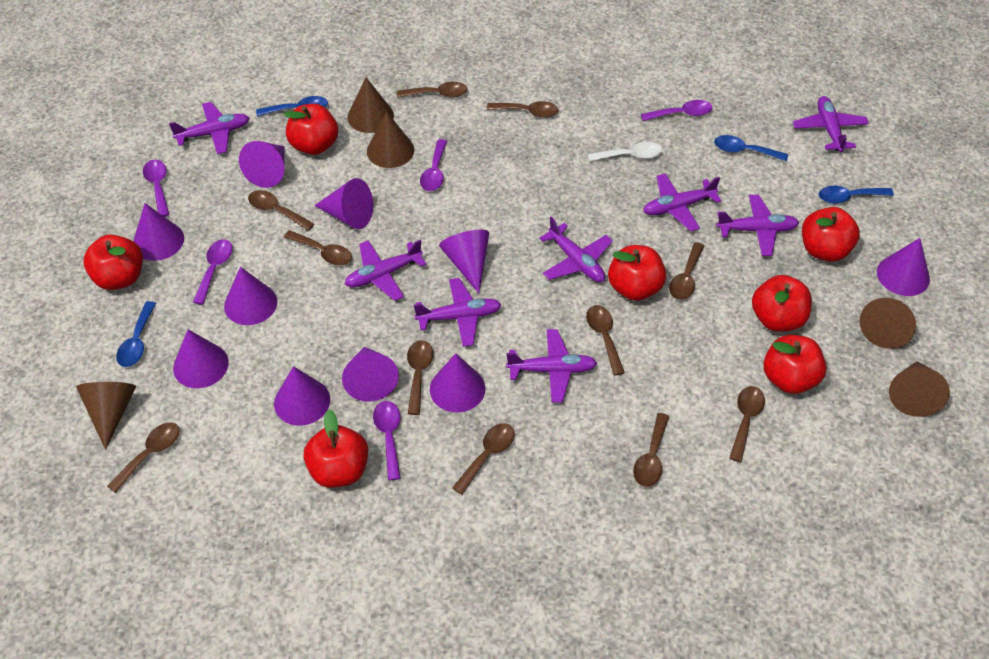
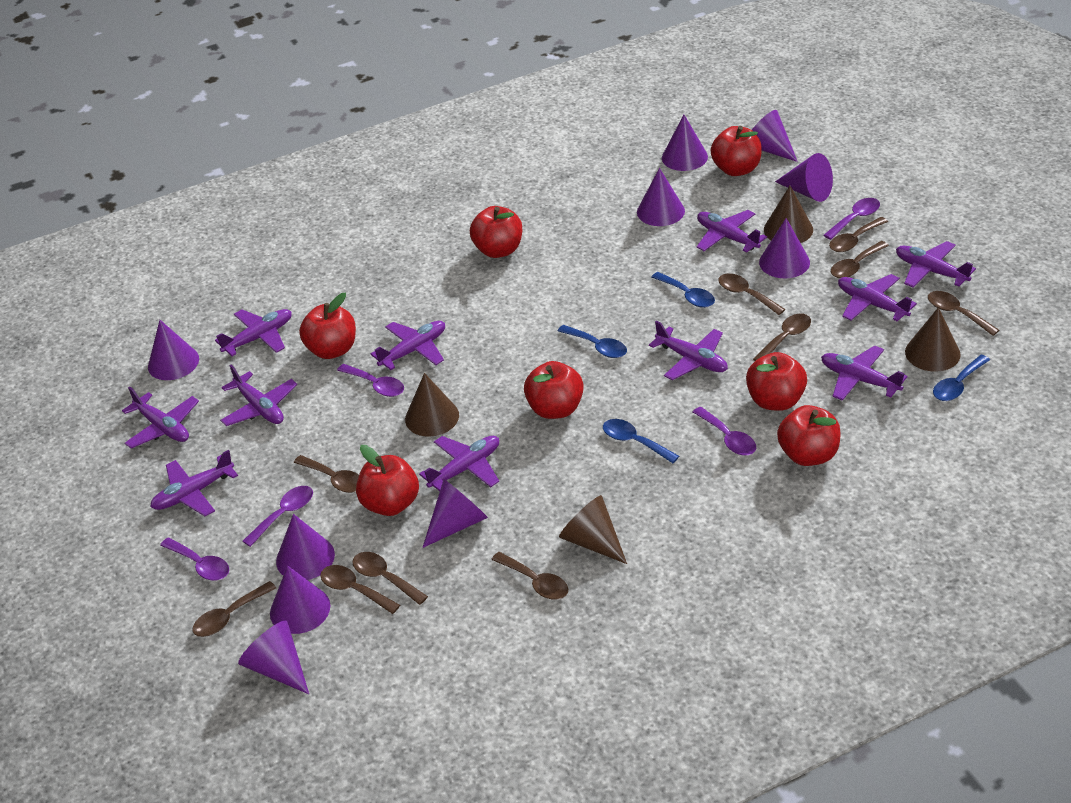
brown cone: 5 -> 4
brown spoon: 11 -> 10
purple plane: 8 -> 11
white spoon: 1 -> 0

